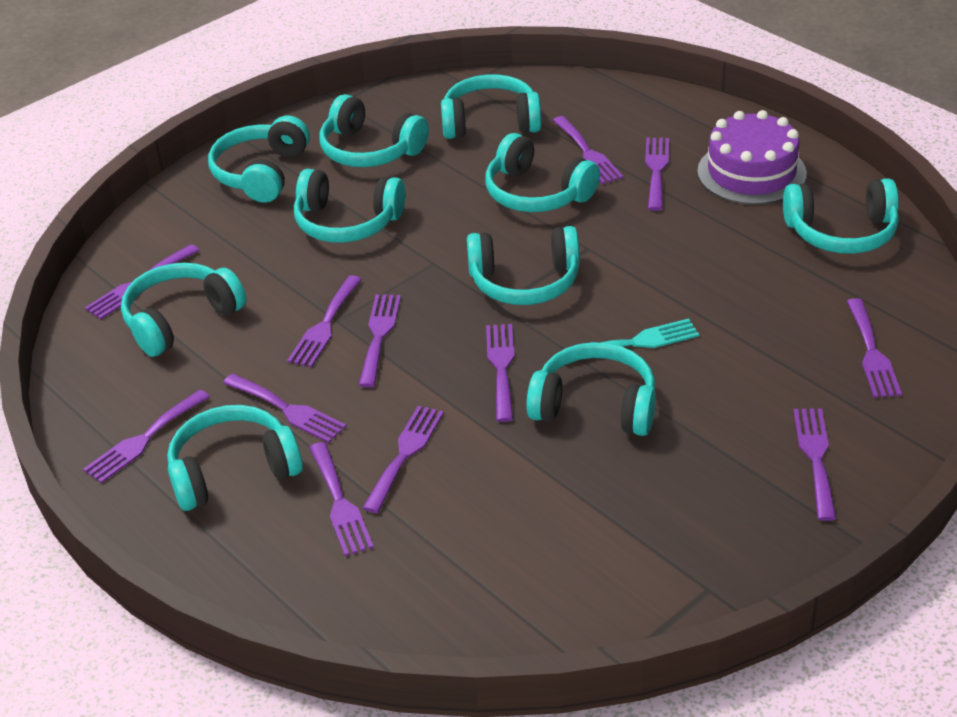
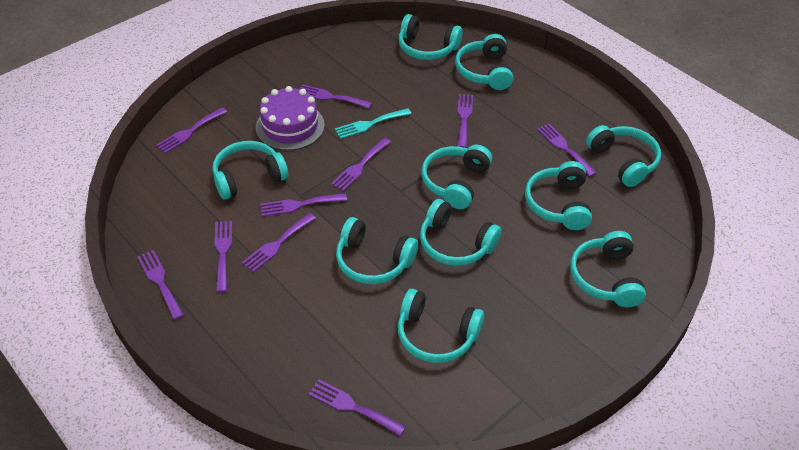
purple fork: 12 -> 10

